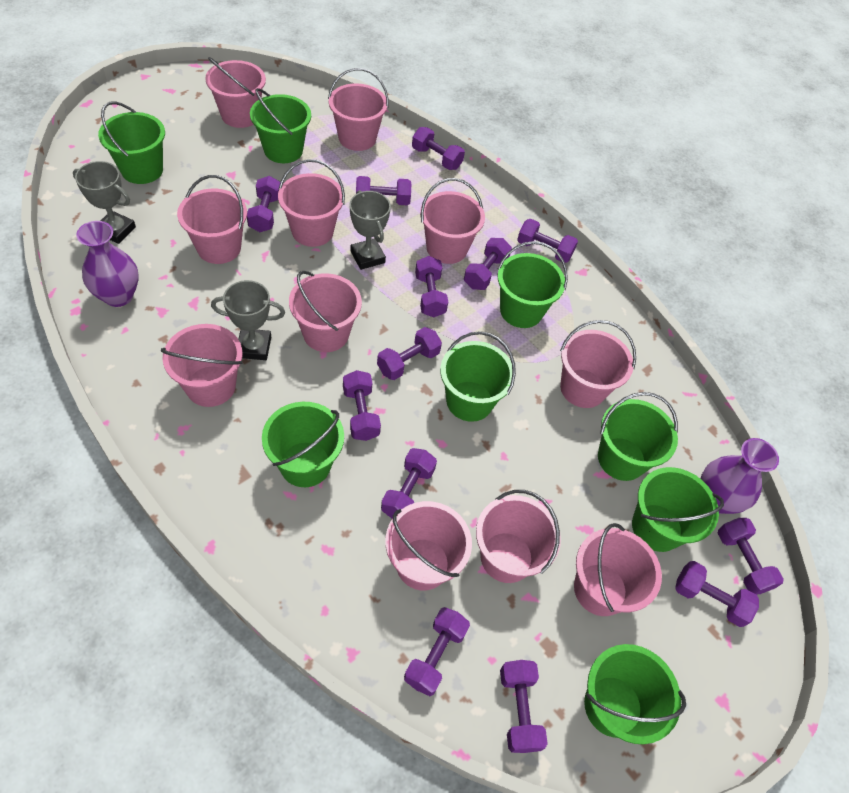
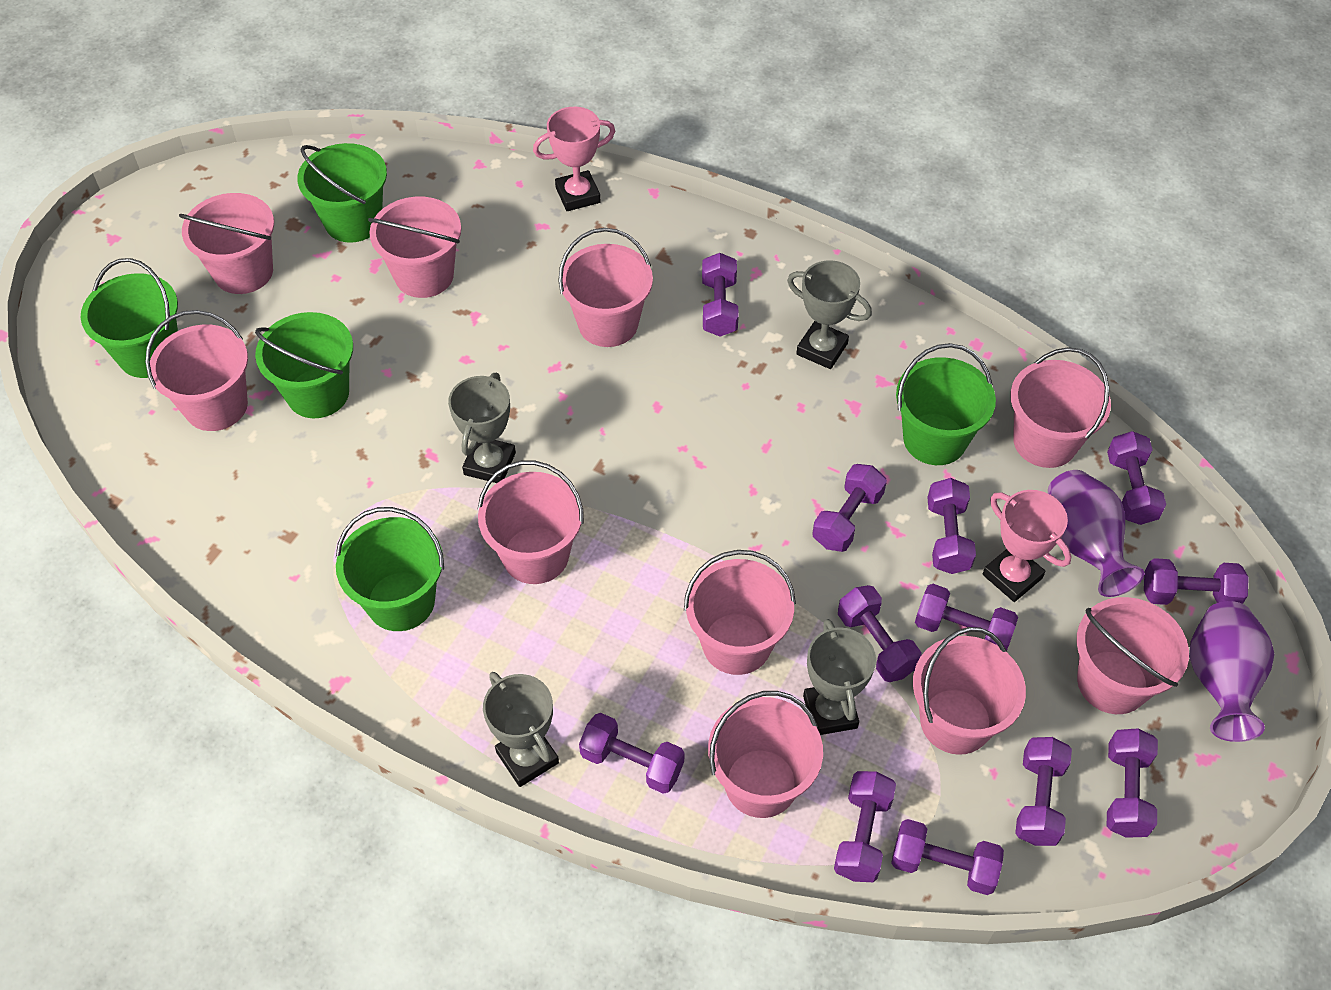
green bucket: 8 -> 5
grey trophy: 3 -> 4
pink bucket: 11 -> 10
pink trophy: 0 -> 2
purple dumbbell: 13 -> 12

